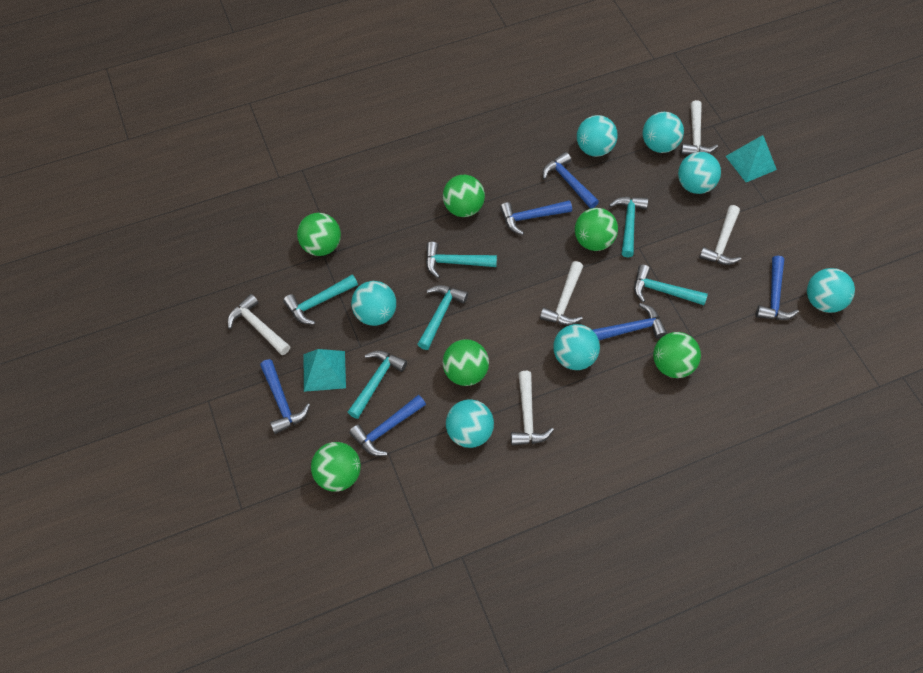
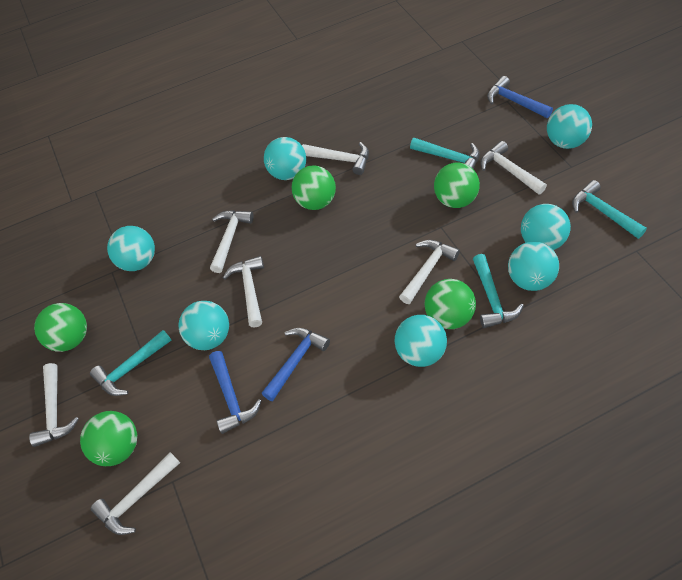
blue hammer: 6 -> 3
green ball: 6 -> 5
turquoise hammer: 6 -> 4
turquoise pyramid: 2 -> 0
white hammer: 5 -> 7

